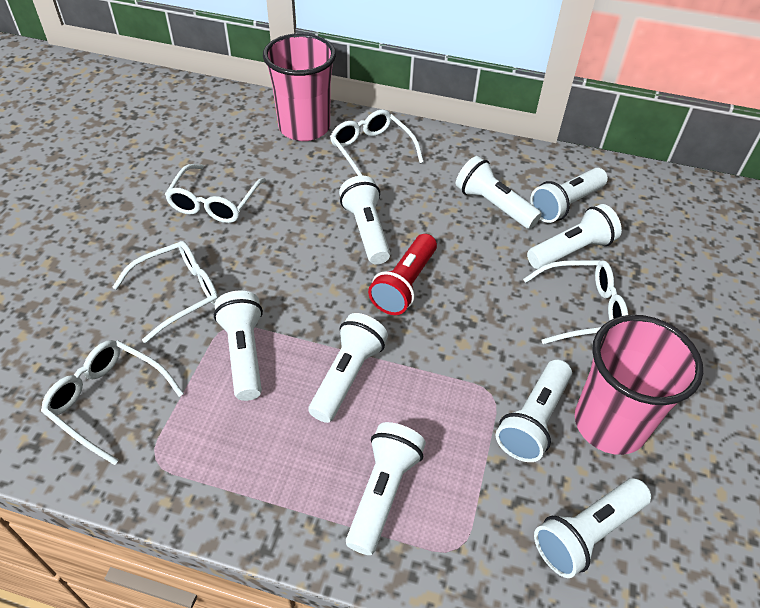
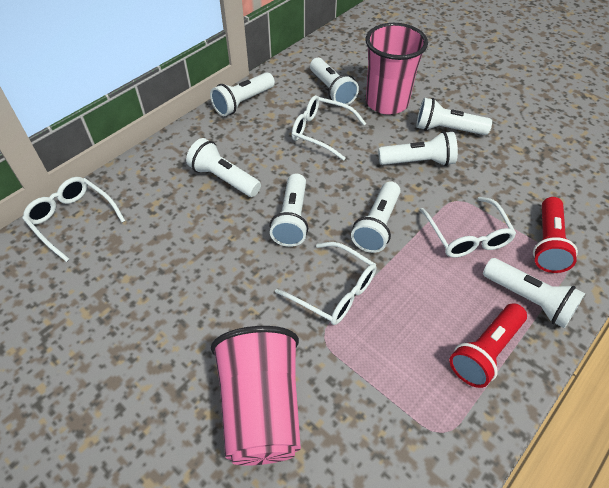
red flashlight: 1 -> 2
white flashlight: 9 -> 8
white glasses: 5 -> 4

